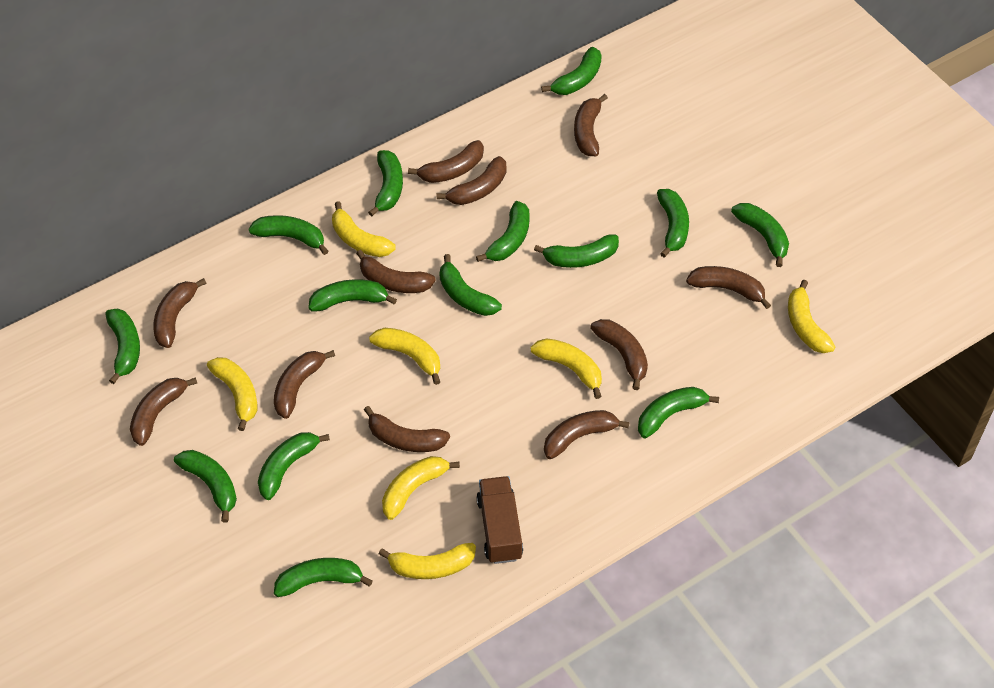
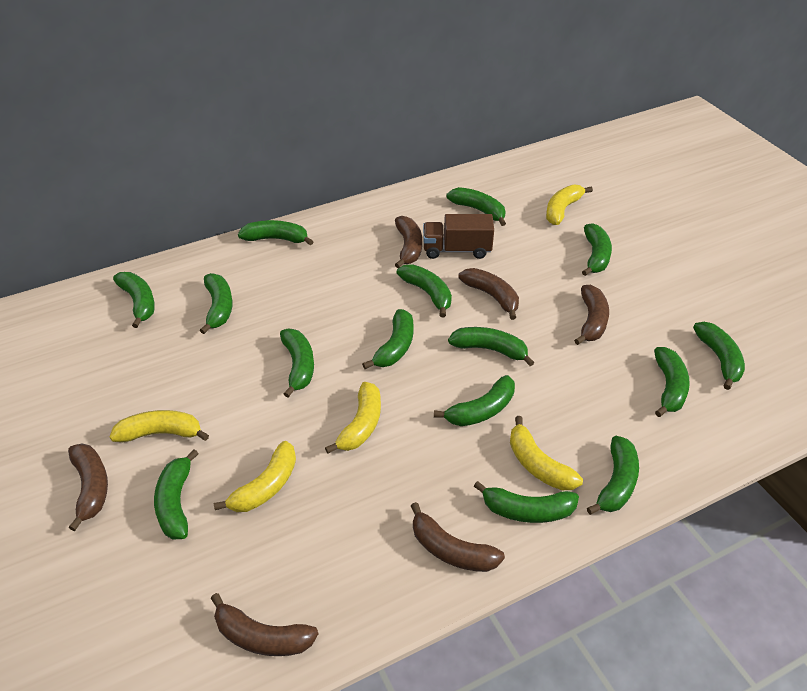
brown banana: 11 -> 6
green banana: 14 -> 15
yellow banana: 7 -> 5

